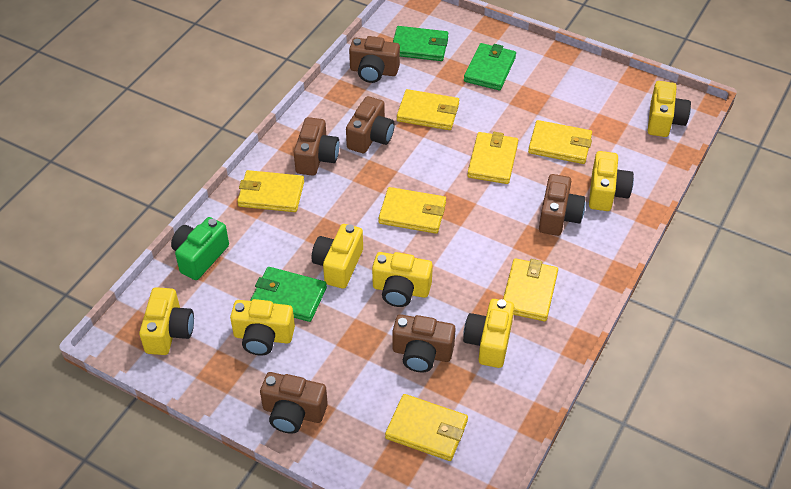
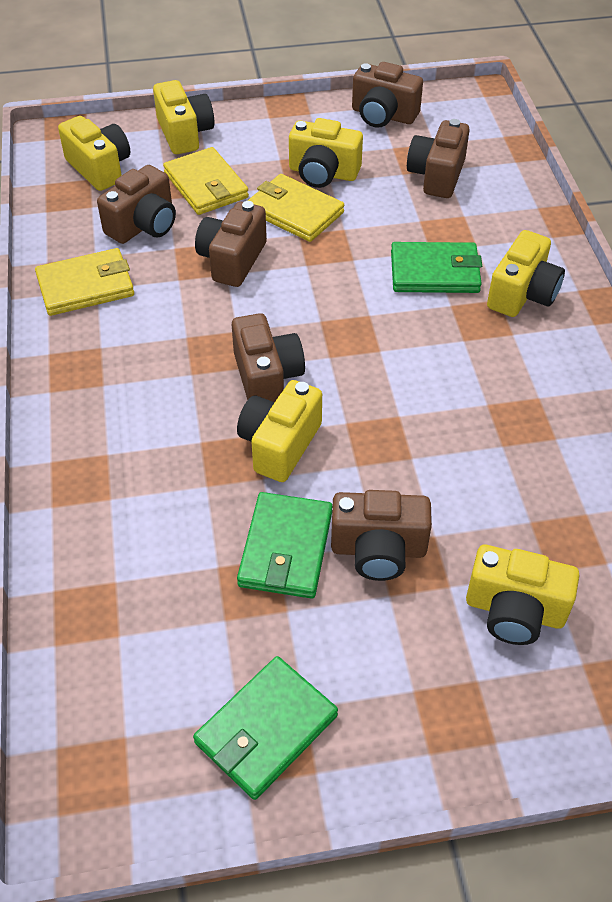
green camera: 1 -> 0
yellow camera: 7 -> 6
yellow wallet: 7 -> 3

